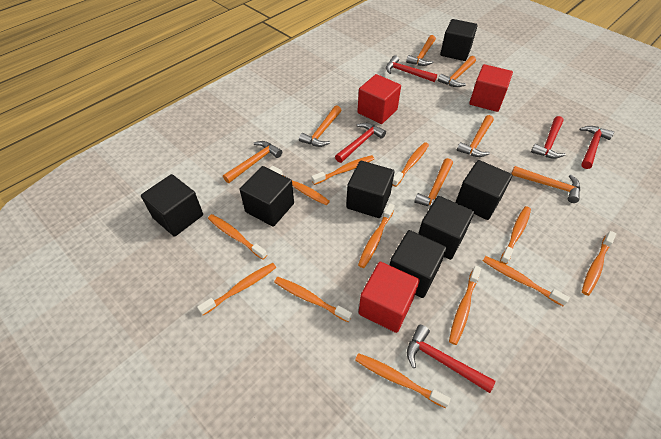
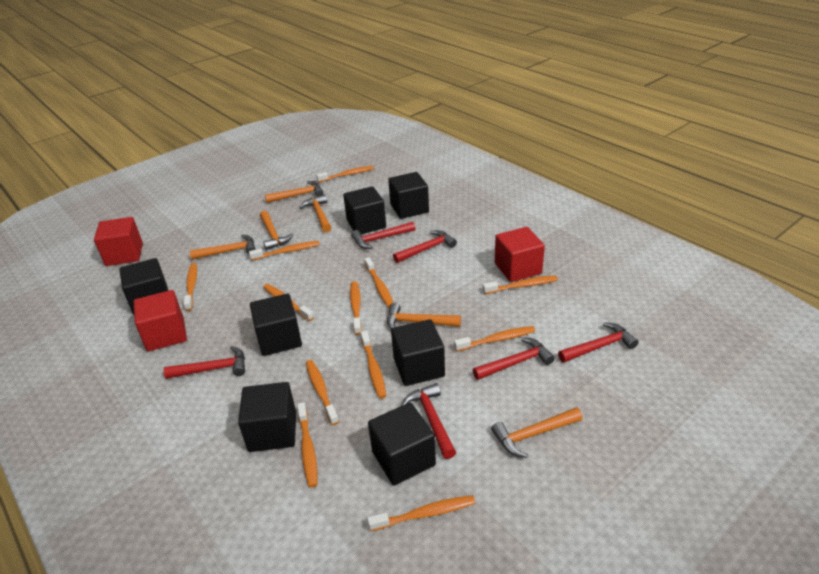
orange hammer: 7 -> 6
red hammer: 5 -> 6

